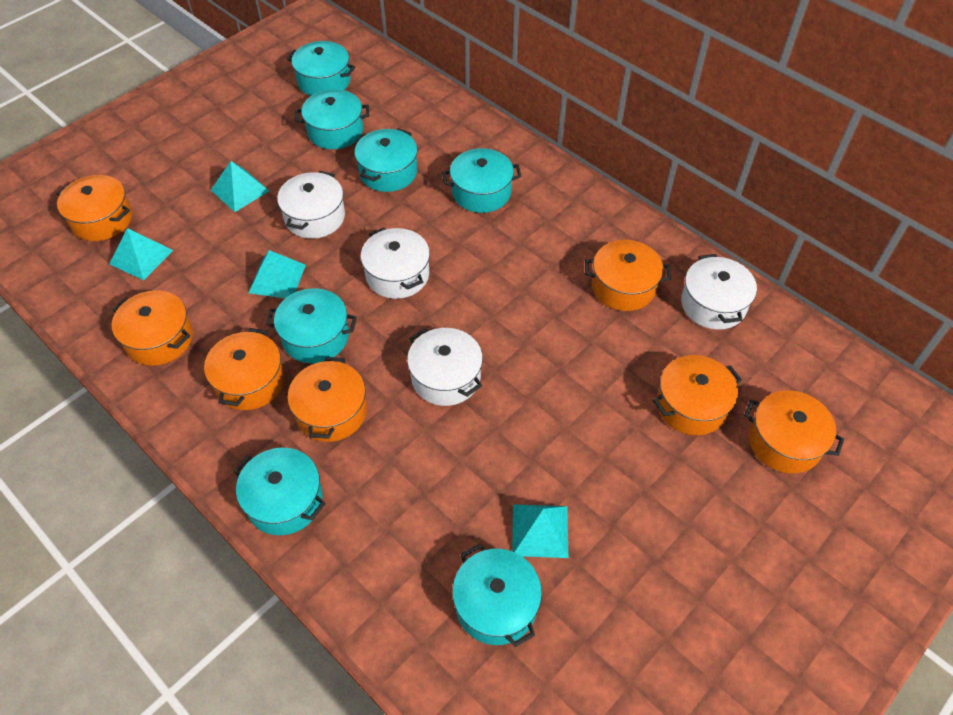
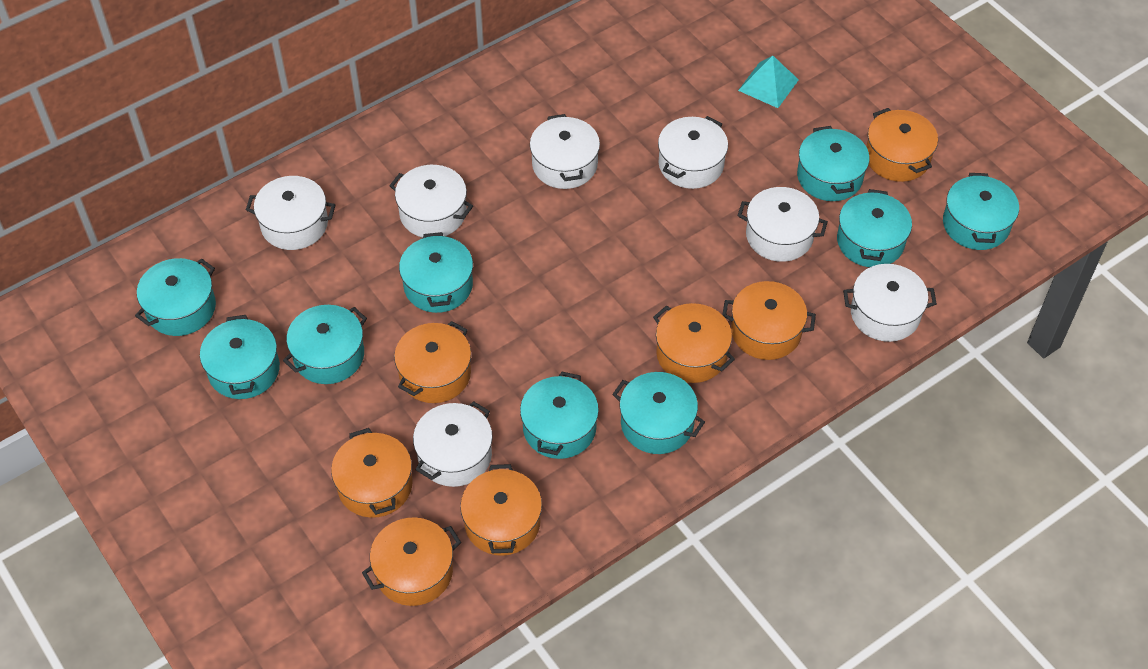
turquoise pot: 7 -> 9
turquoise pyramid: 4 -> 1
white pot: 4 -> 7

